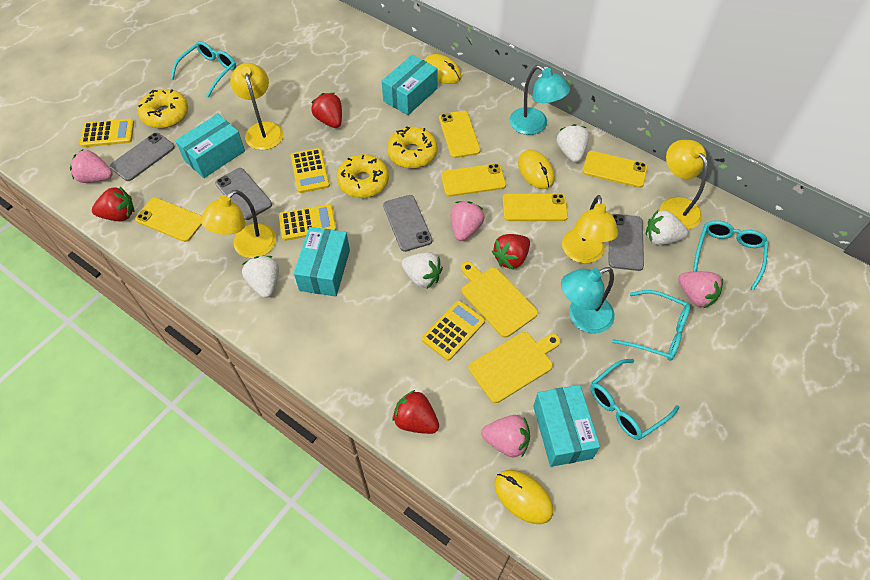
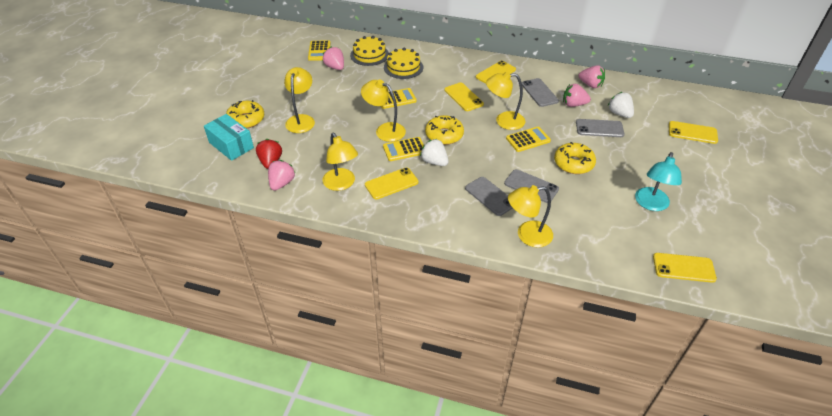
red strawberry: 4 -> 1
turquoise box: 4 -> 1
turquoise glasses: 4 -> 0
turquoise lamp: 2 -> 1
white strawberry: 4 -> 2
yellow cake: 0 -> 2
yellow cutting board: 2 -> 0
yellow lamp: 4 -> 5
yellow mouse: 3 -> 0

